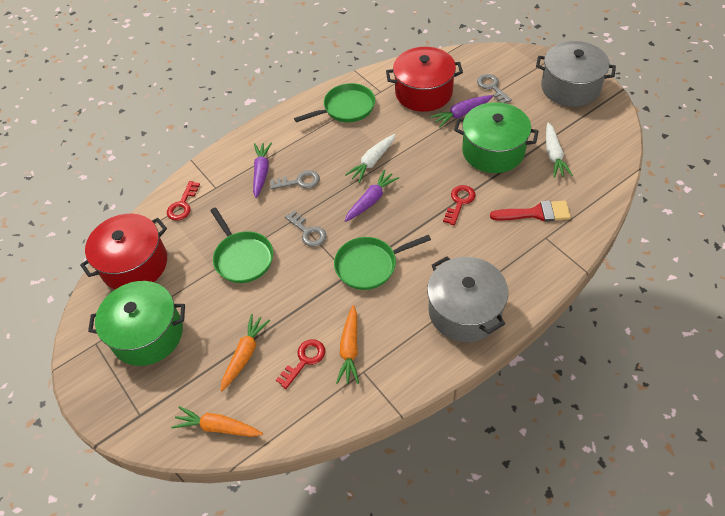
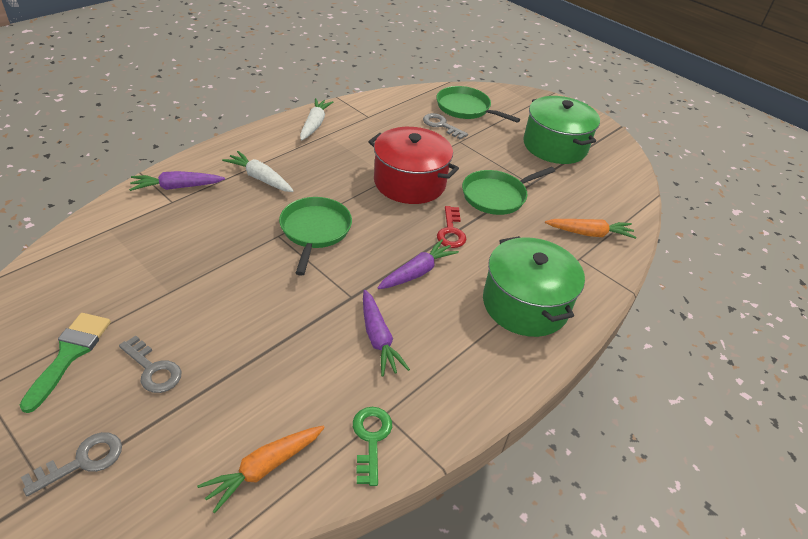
green brush: 0 -> 1
green key: 0 -> 1
grey pot: 2 -> 0
orange carrot: 3 -> 2
red brush: 1 -> 0
red key: 3 -> 1
red pot: 2 -> 1

